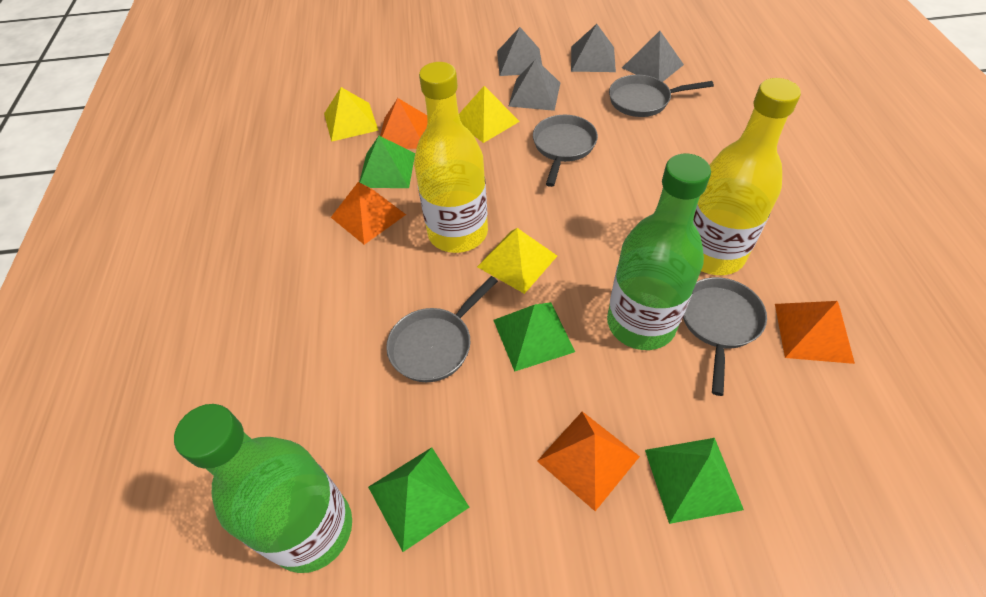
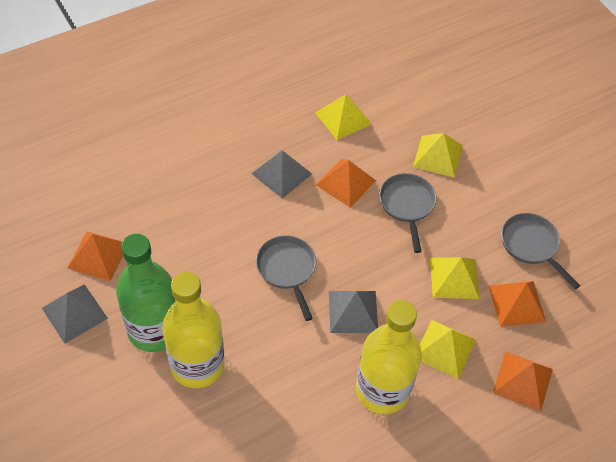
green bottle: 2 -> 1
green pyramid: 4 -> 0
grey pan: 4 -> 3
grey pyramid: 4 -> 3
yellow pyramid: 3 -> 4

